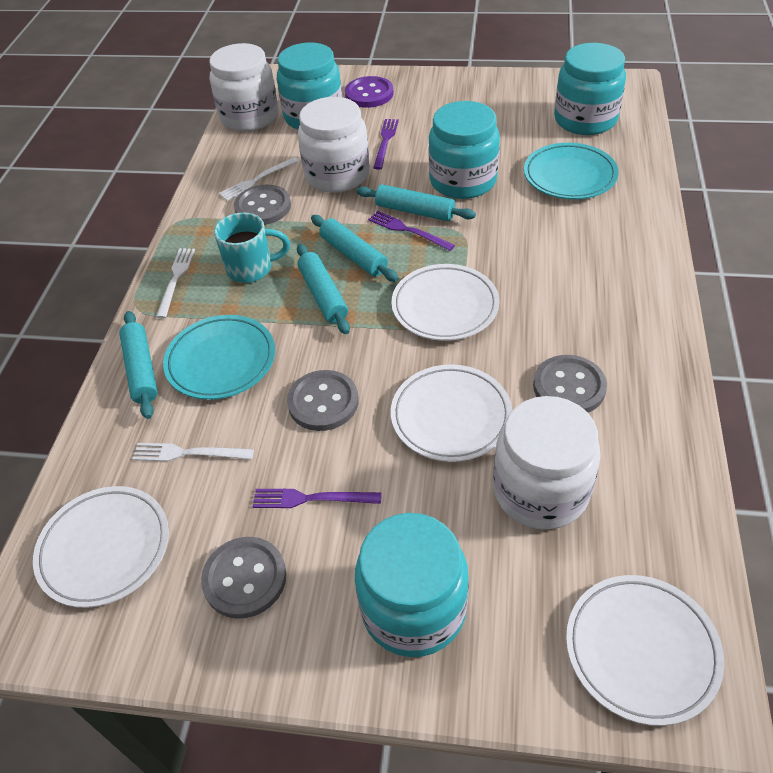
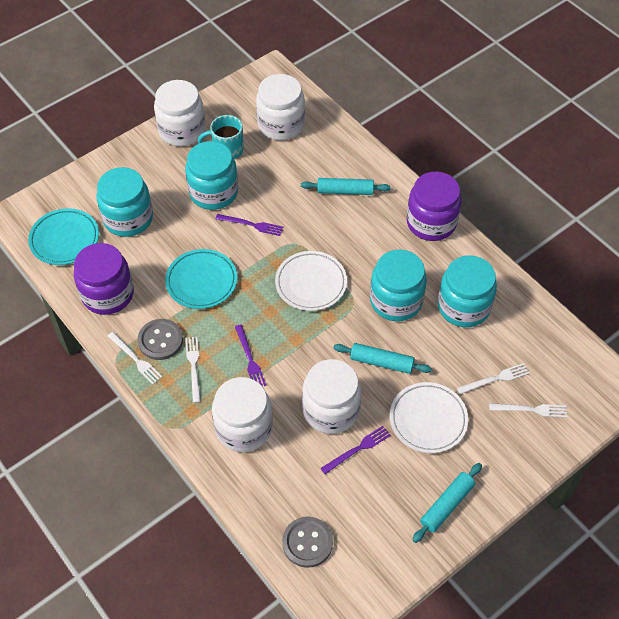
grey button: 4 -> 2
purple button: 1 -> 0
purple jar: 0 -> 2
turquoise rolling pin: 4 -> 3
white fork: 3 -> 4
white jar: 3 -> 4
white plate: 4 -> 2

